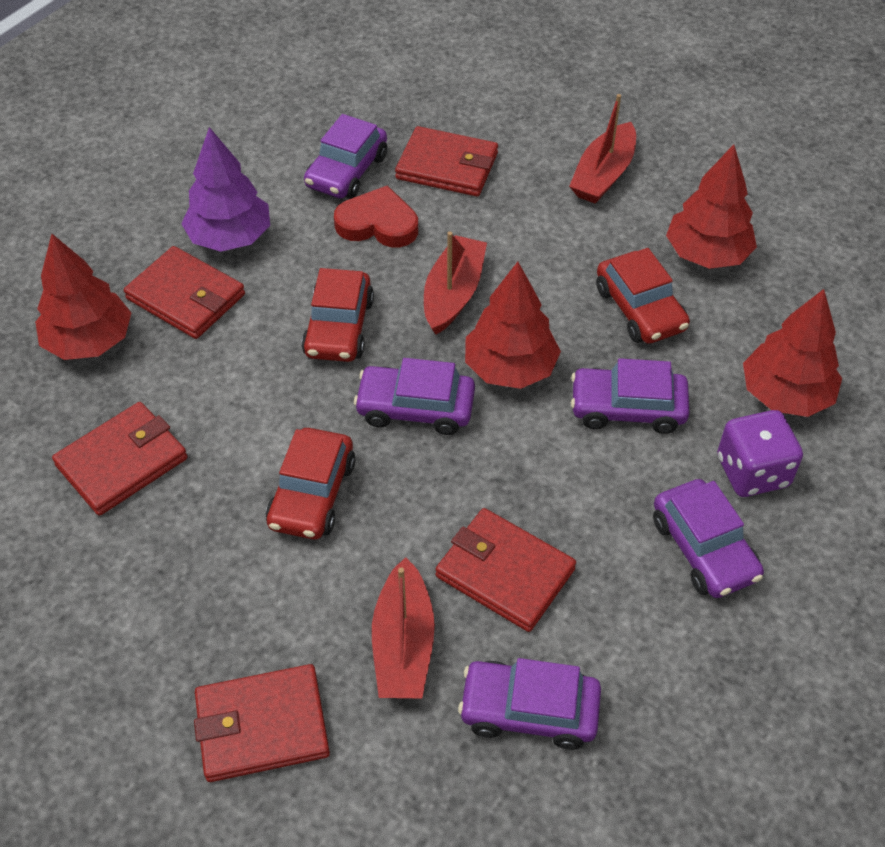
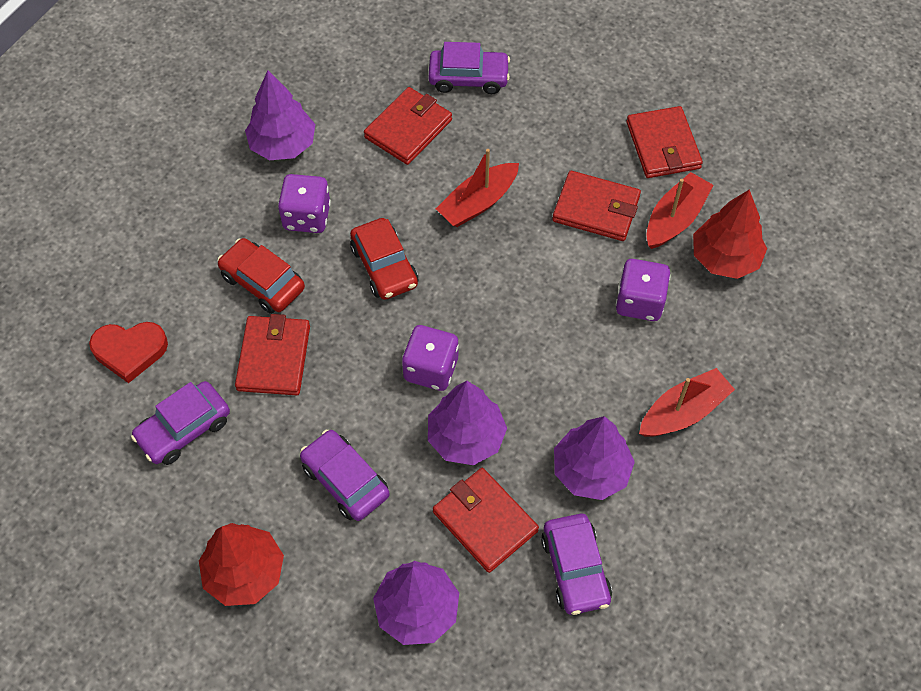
purple car: 5 -> 4
purple dice: 1 -> 3
purple tree: 1 -> 4
red car: 3 -> 2
red tree: 4 -> 2

